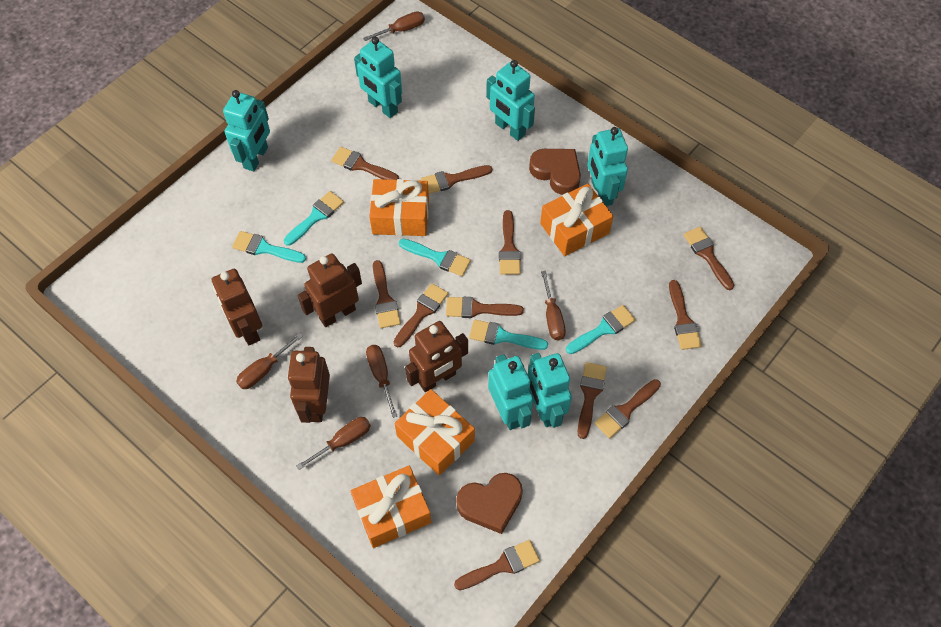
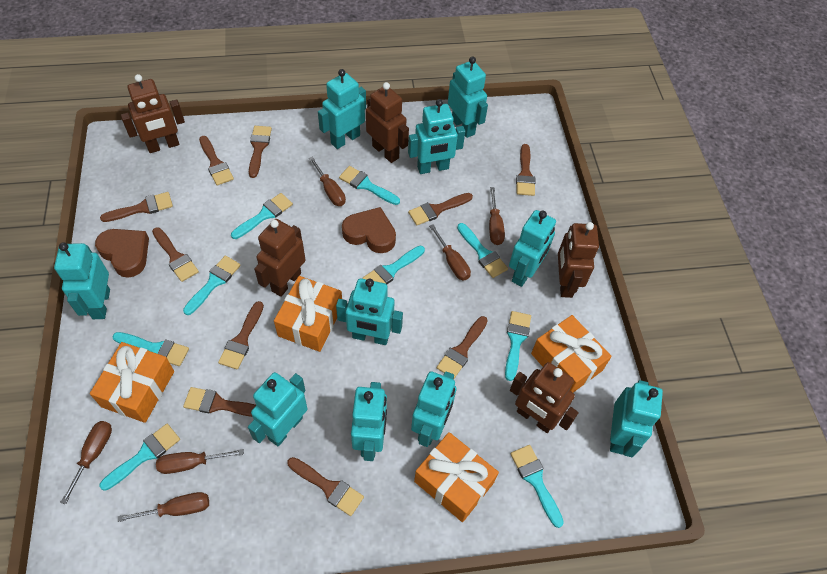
brown brush: 11 -> 10
brown robot: 4 -> 5
brown screwdriver: 5 -> 6
turquoise brush: 5 -> 9
turquoise robot: 6 -> 10

